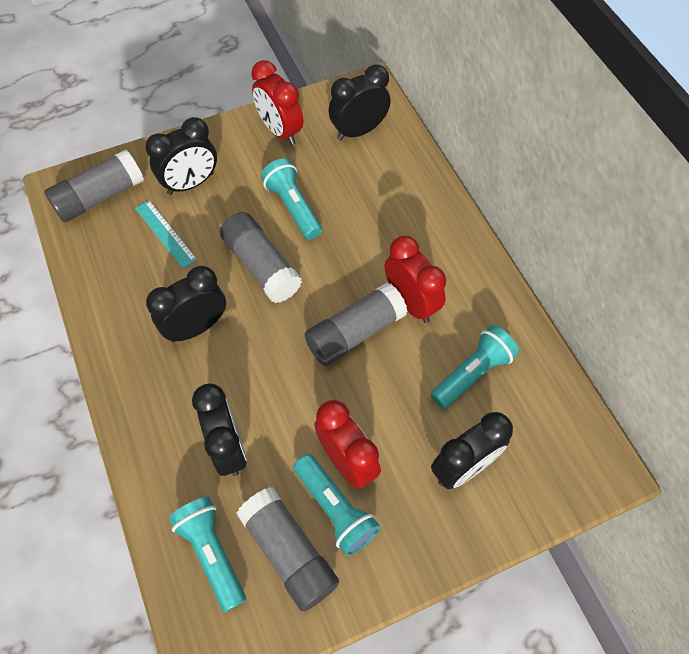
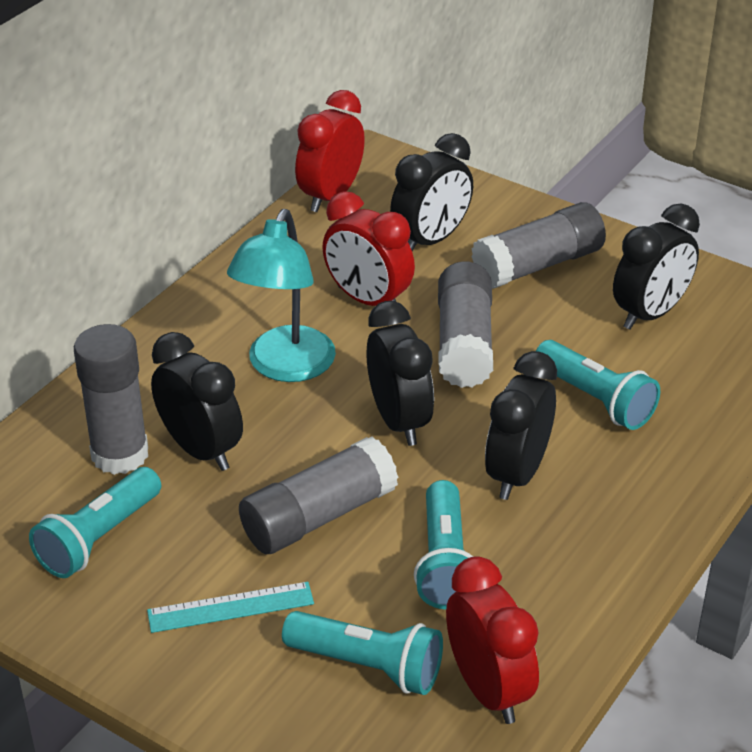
turquoise lamp: 0 -> 1

